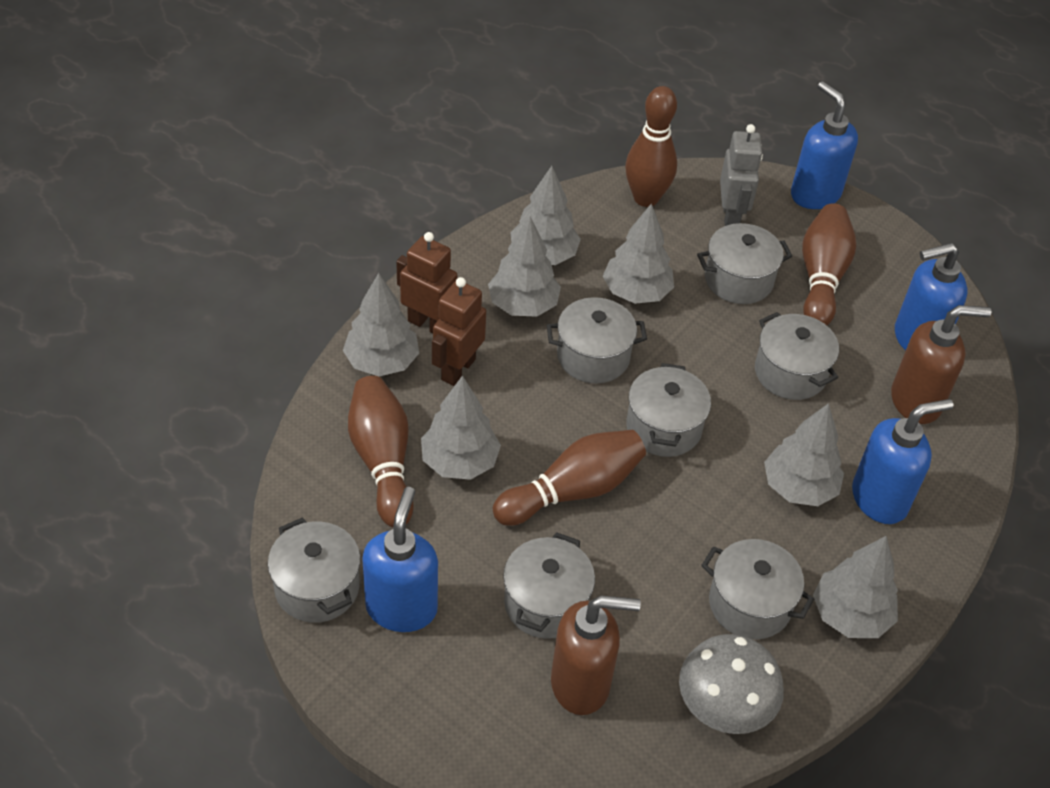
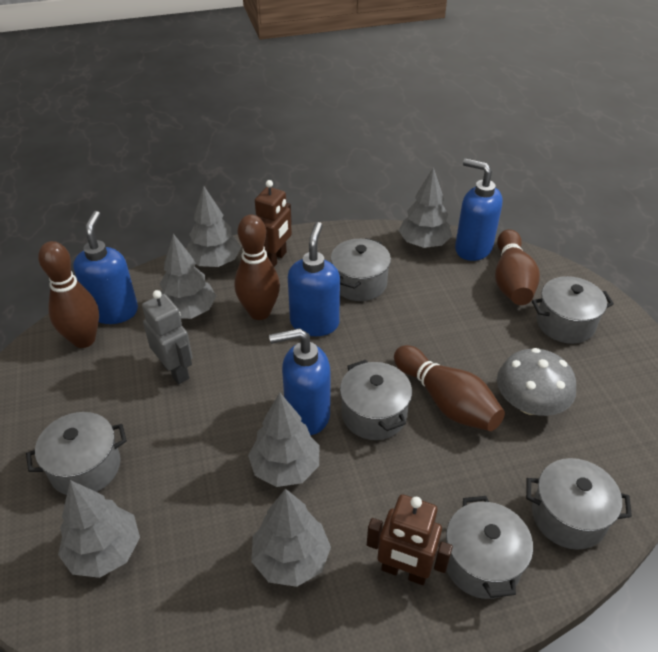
brown soap dispenser: 2 -> 0
grey pot: 7 -> 6
grey tree: 7 -> 6

